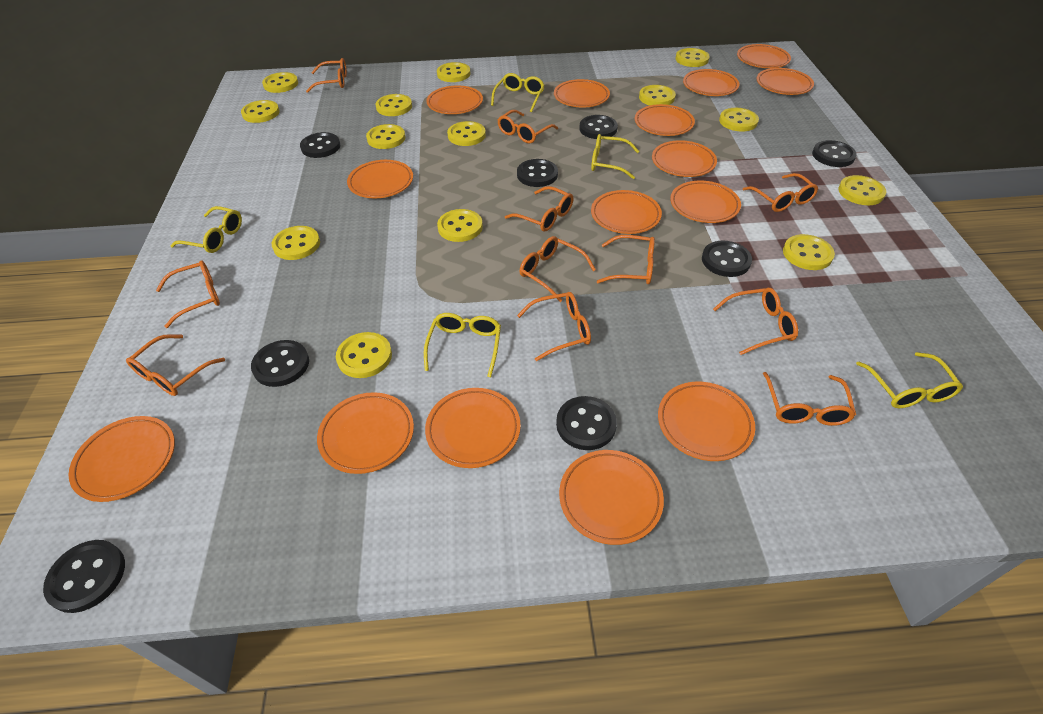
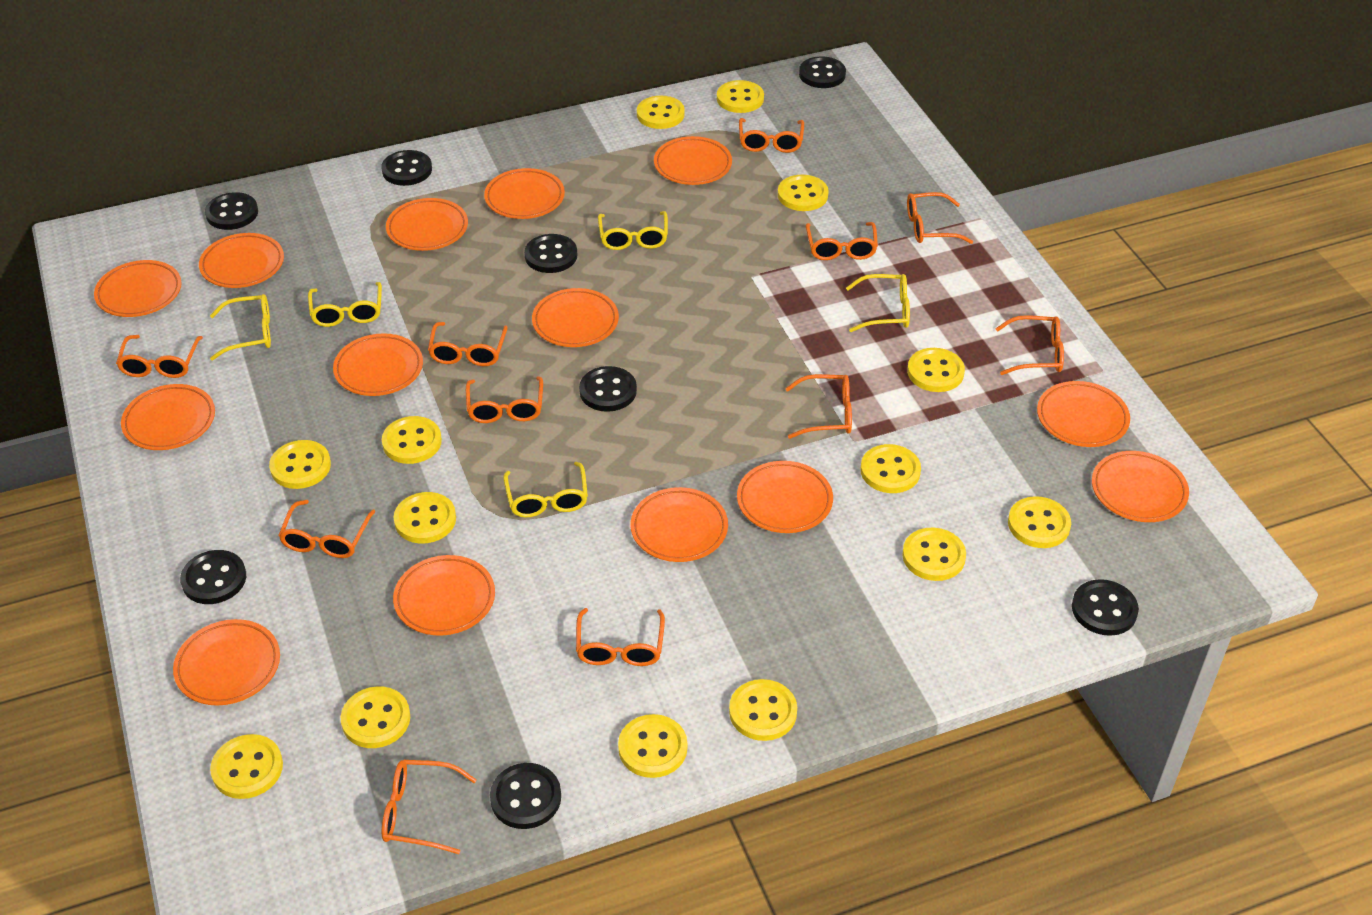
orange plate: 15 -> 14

